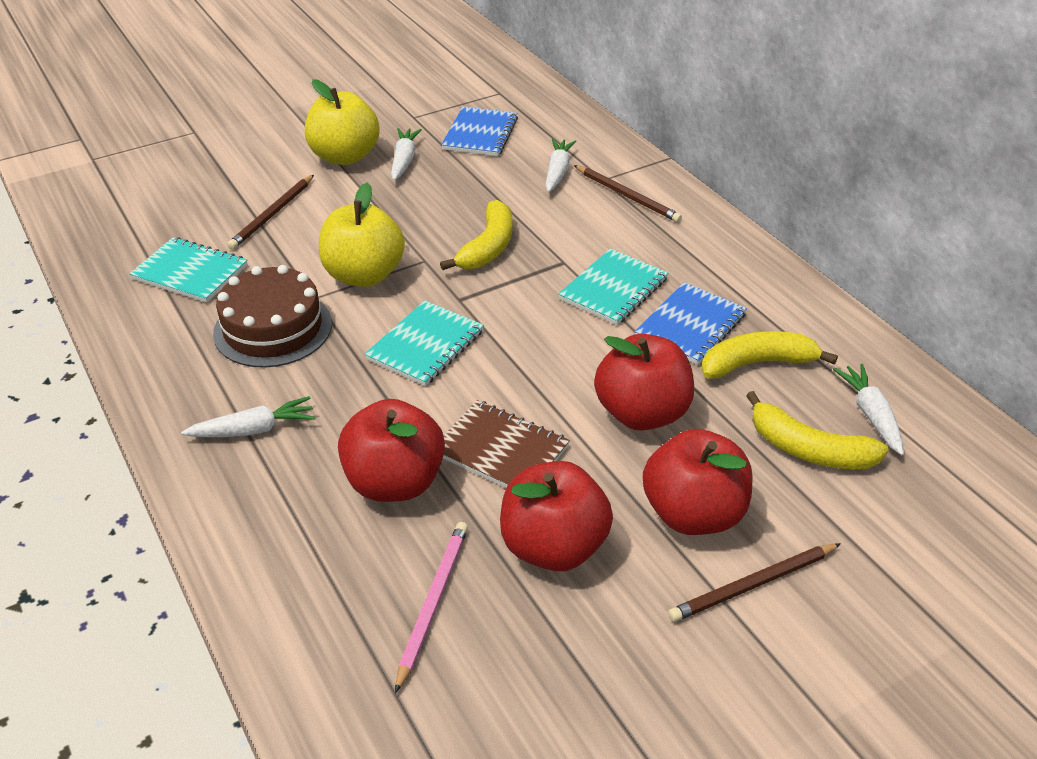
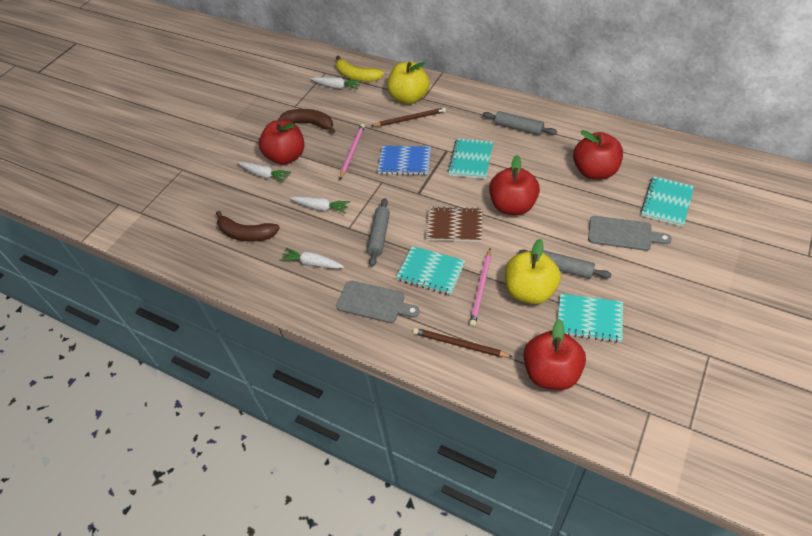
blue notebook: 2 -> 1
brown banana: 0 -> 2
brown cake: 1 -> 0
brown pencil: 3 -> 2
grey cutting board: 0 -> 2
grey rolling pin: 0 -> 3
pink pencil: 1 -> 2
turquoise notebook: 3 -> 4
yellow banana: 3 -> 1

